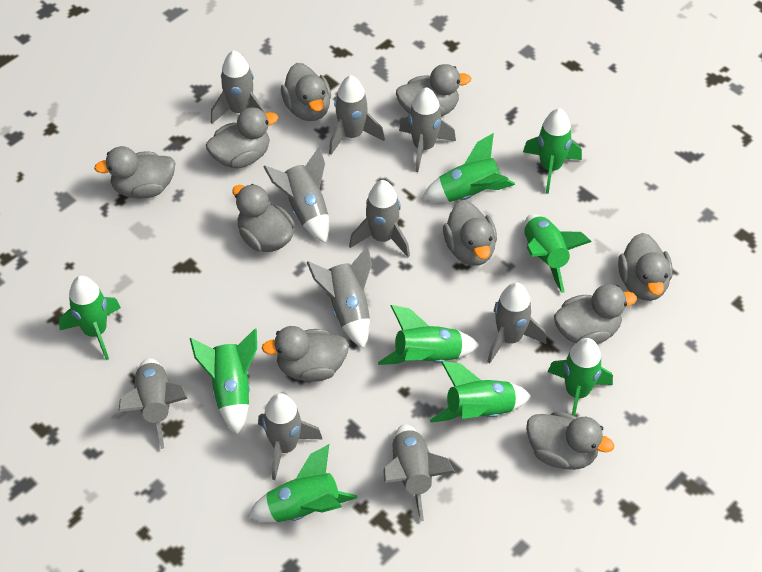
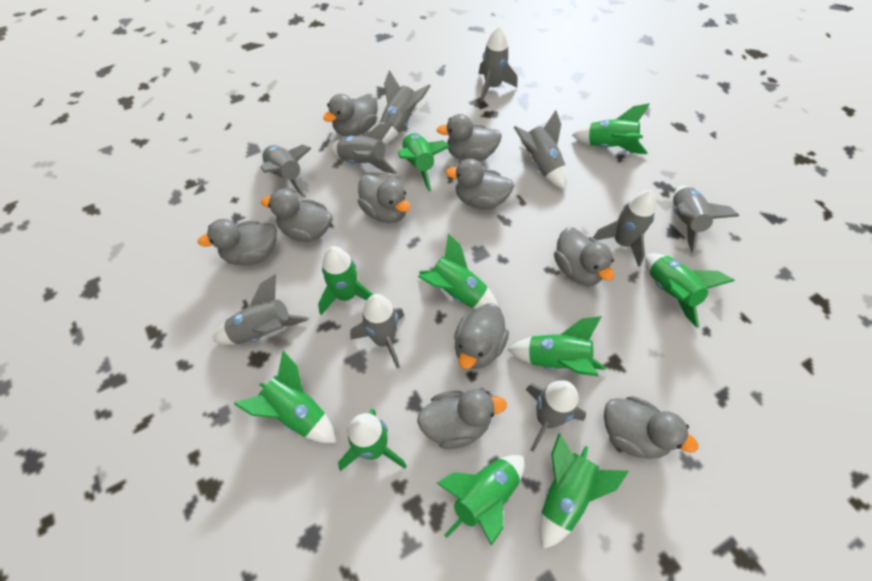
green rocket: 9 -> 10

